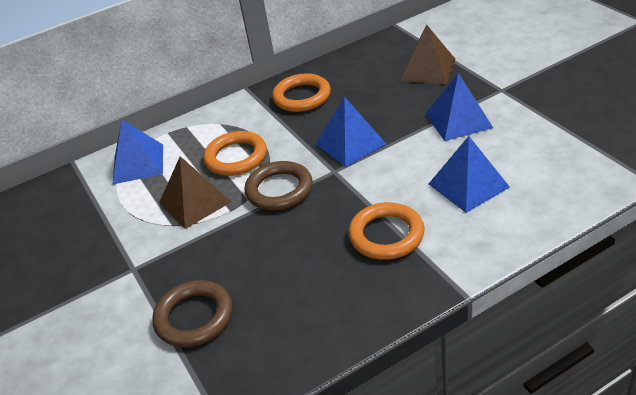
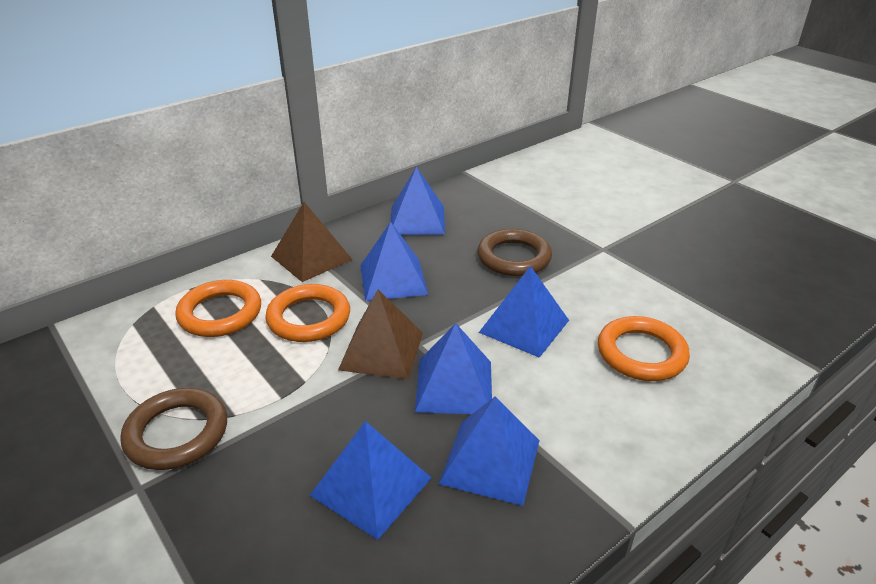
blue pyramid: 4 -> 6

